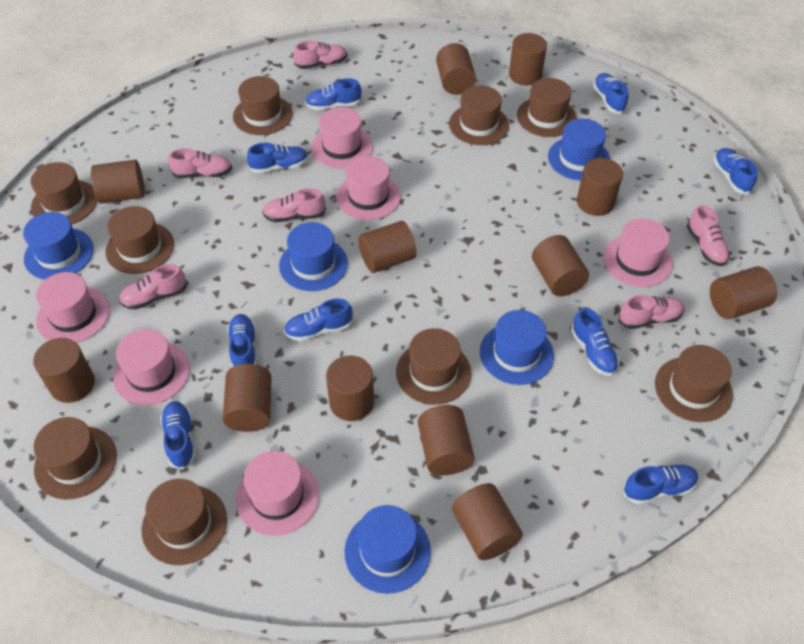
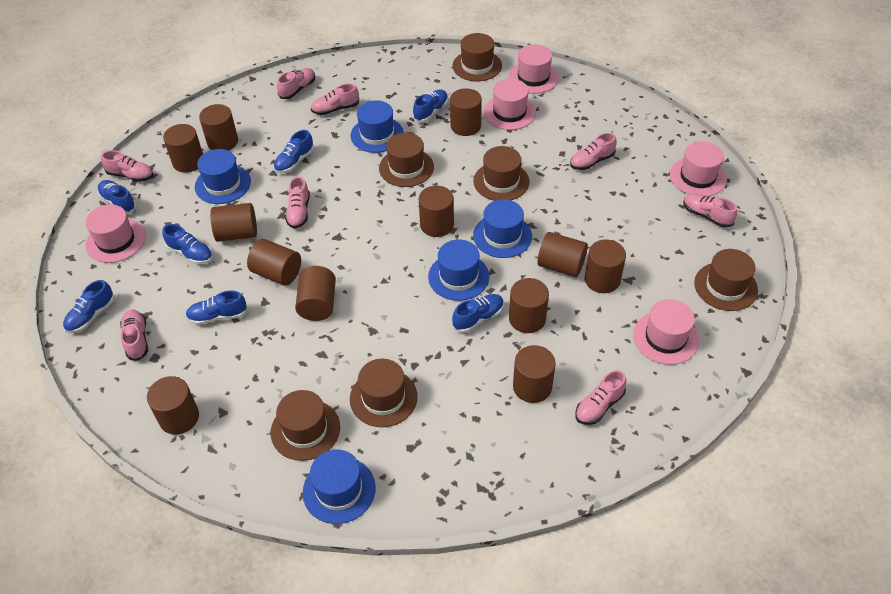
blue shoe: 9 -> 7
brown hat: 9 -> 6
pink hat: 6 -> 5
pink shoe: 6 -> 8

